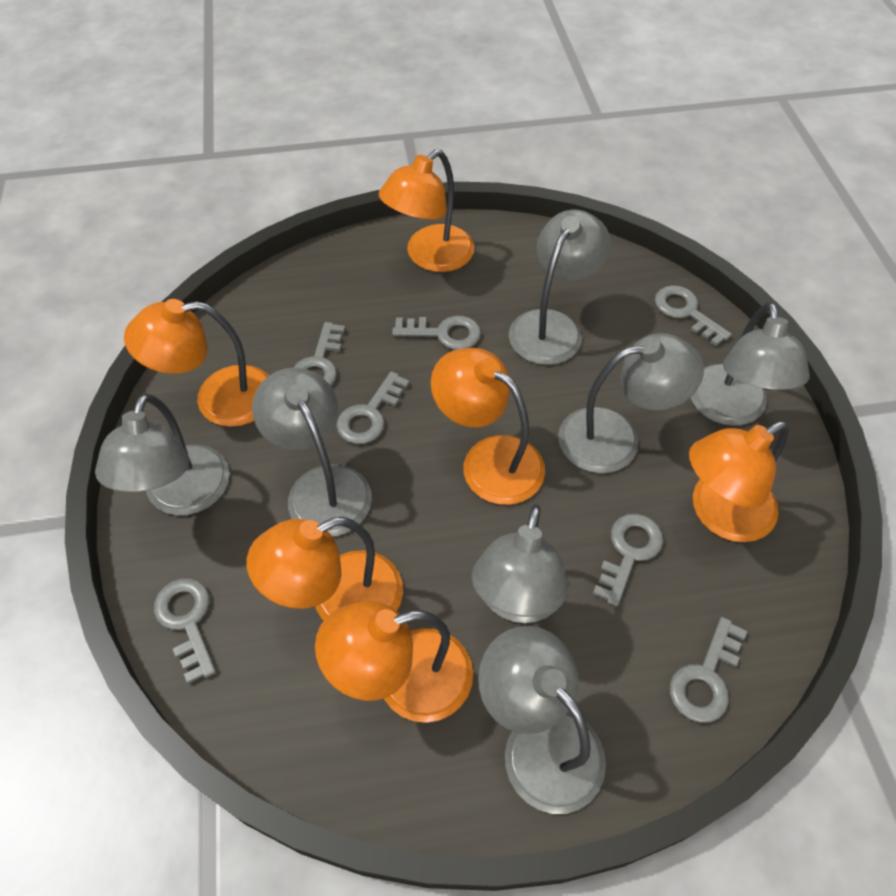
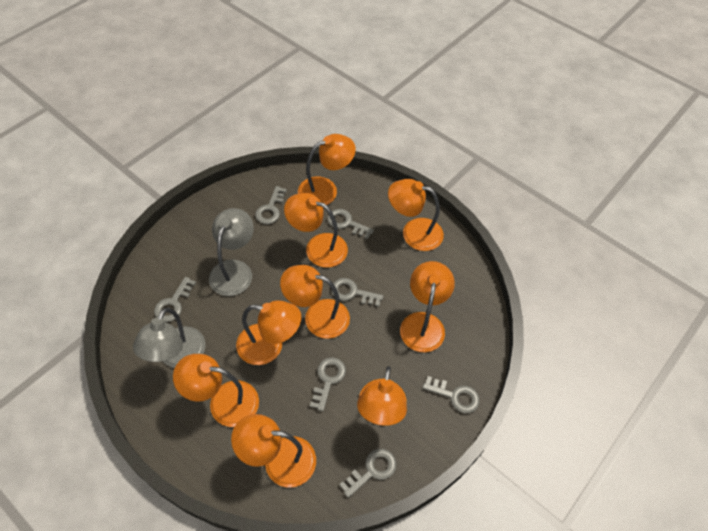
grey lamp: 7 -> 2
orange lamp: 6 -> 9

